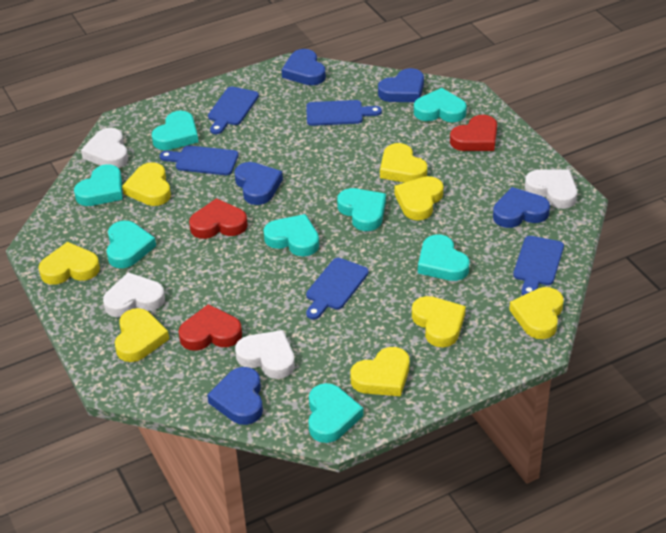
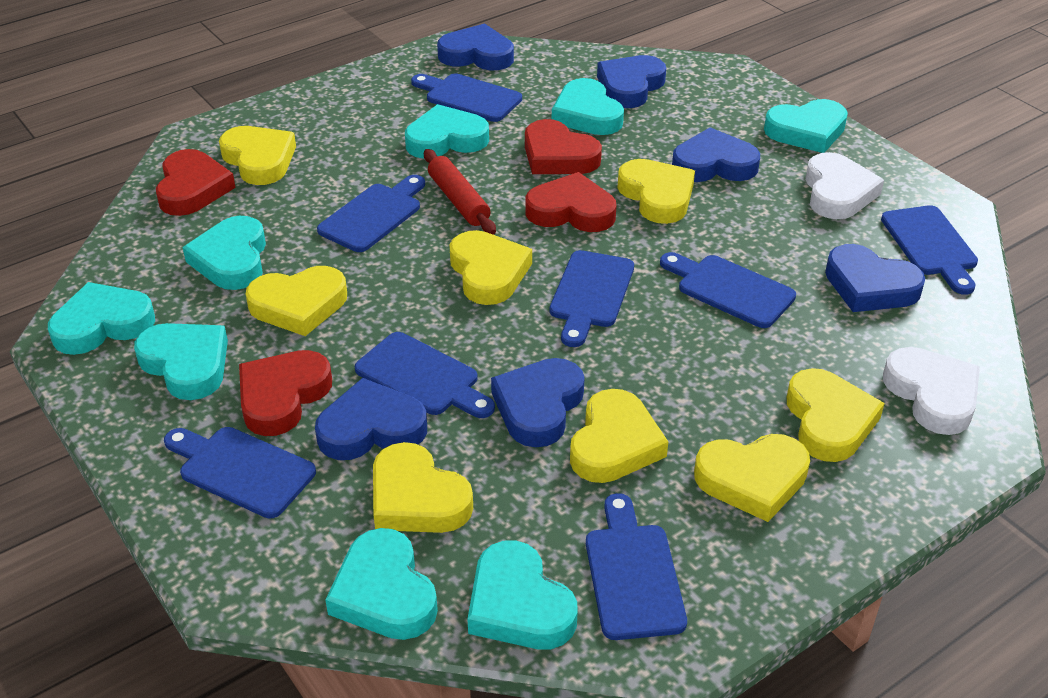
blue cutting board: 5 -> 8
blue heart: 5 -> 6
red heart: 3 -> 4
red rolling pin: 0 -> 1
white heart: 4 -> 2

